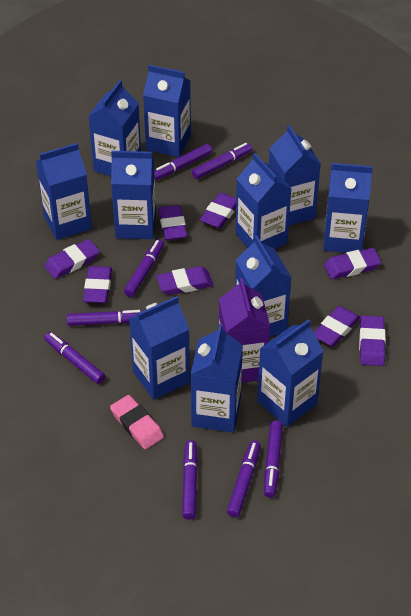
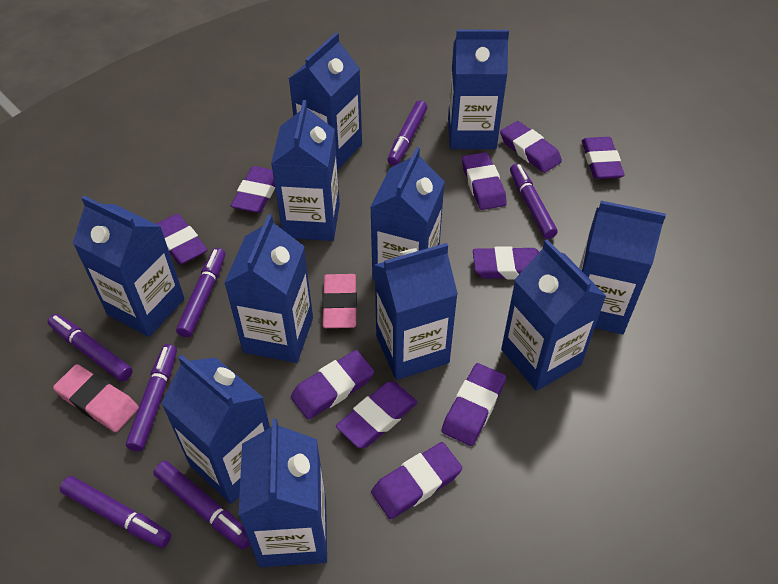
pink eraser: 1 -> 2
purple carton: 1 -> 0
purple eraser: 8 -> 10
purple marker: 8 -> 7

